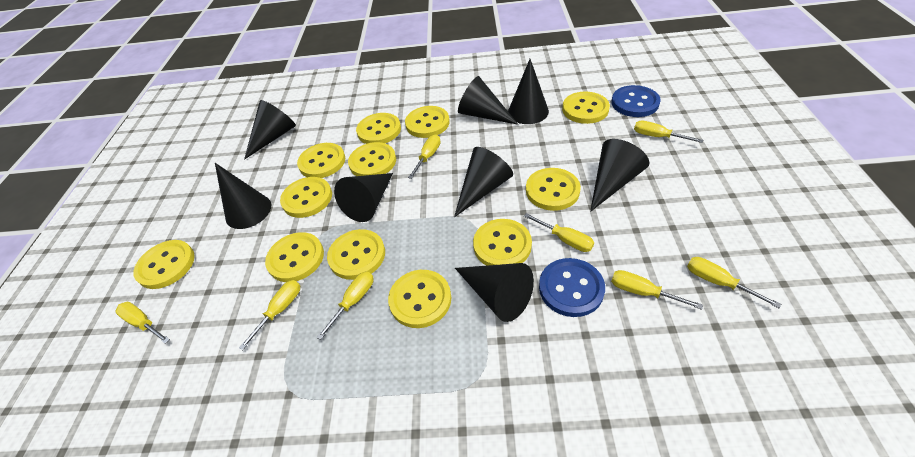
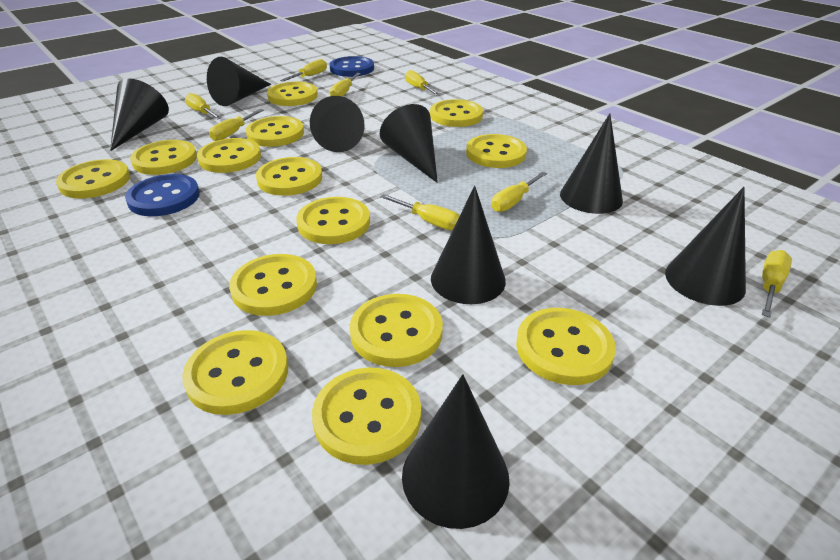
yellow button: 12 -> 14

